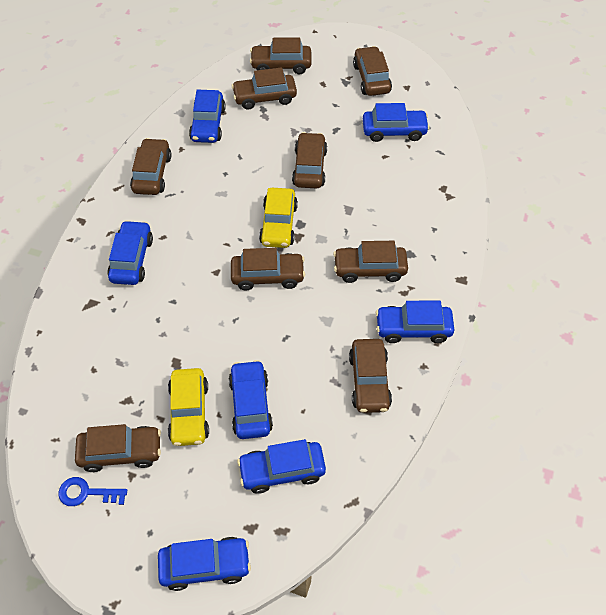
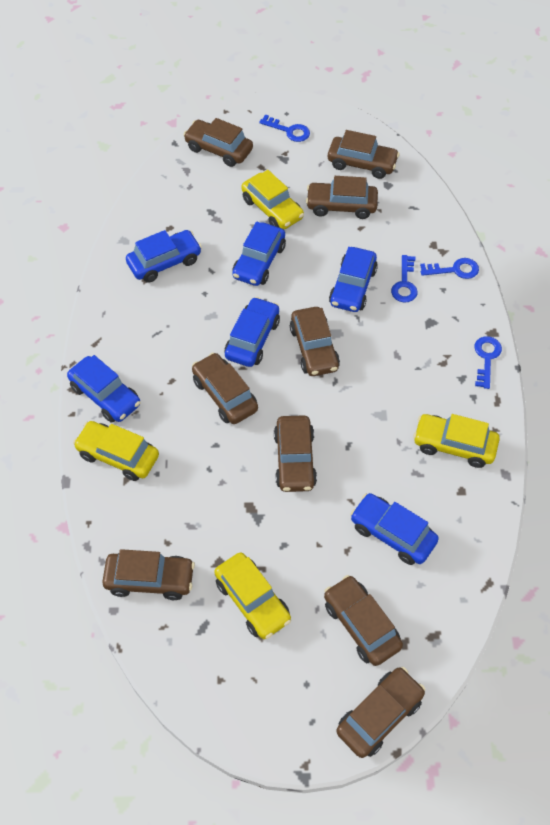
blue car: 7 -> 6
blue key: 1 -> 4
yellow car: 2 -> 4

